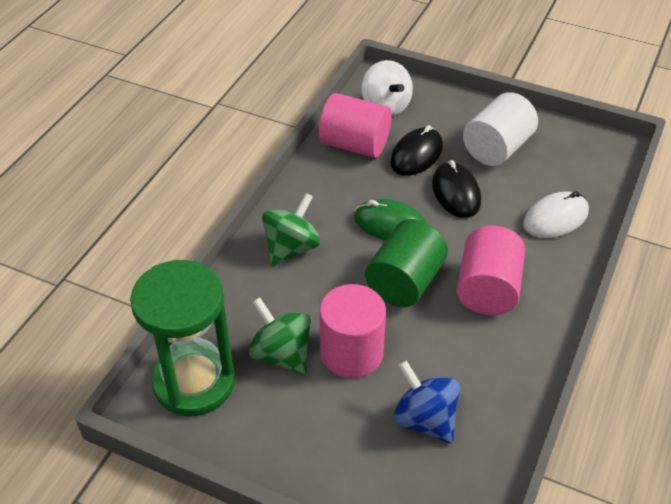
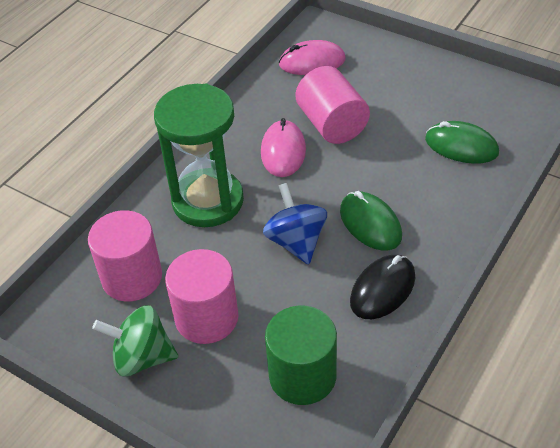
black mouse: 2 -> 1
green mouse: 1 -> 2
green spinning top: 2 -> 1
pink mouse: 0 -> 2
white cylinder: 1 -> 0
white mouse: 1 -> 0
white spinning top: 1 -> 0

